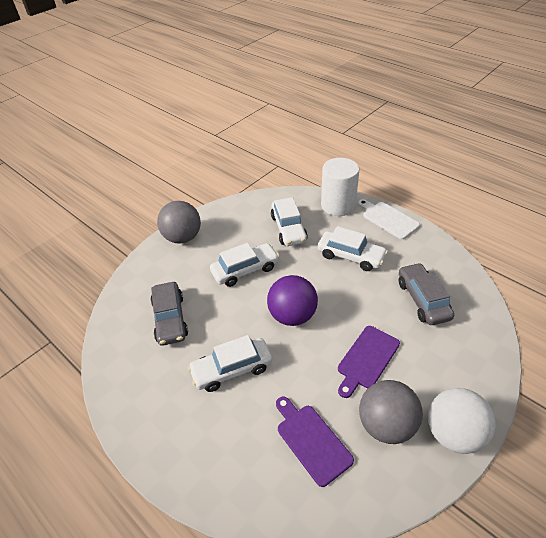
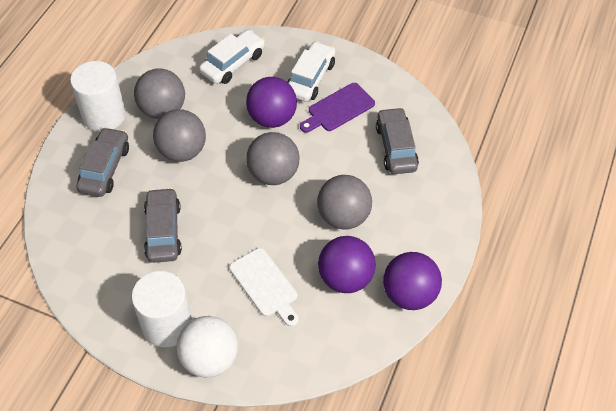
grey ball: 2 -> 4
grey car: 2 -> 3
purple ball: 1 -> 3
purple cutting board: 2 -> 1
white car: 4 -> 2
white cylinder: 1 -> 2

